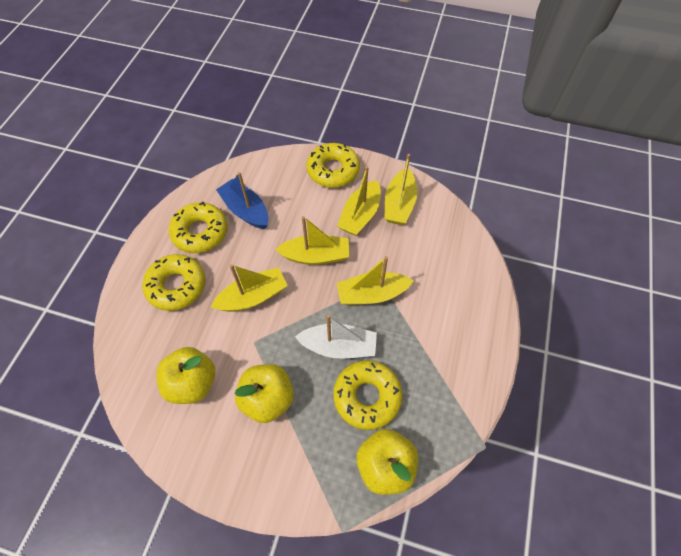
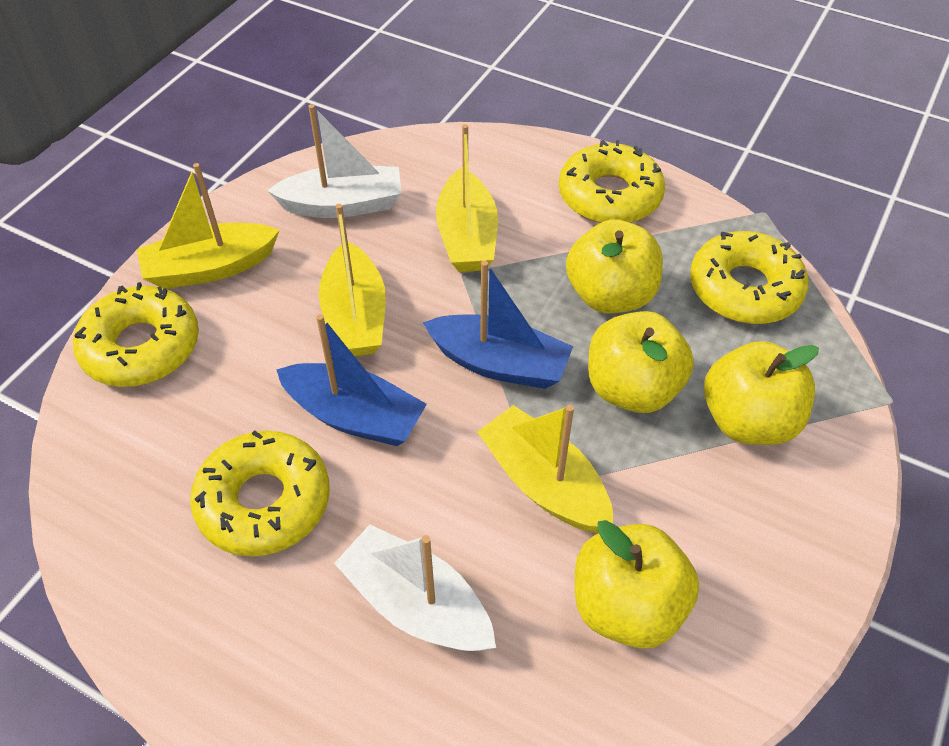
blue boat: 1 -> 2
white boat: 1 -> 2
yellow apple: 3 -> 4
yellow boat: 5 -> 4

